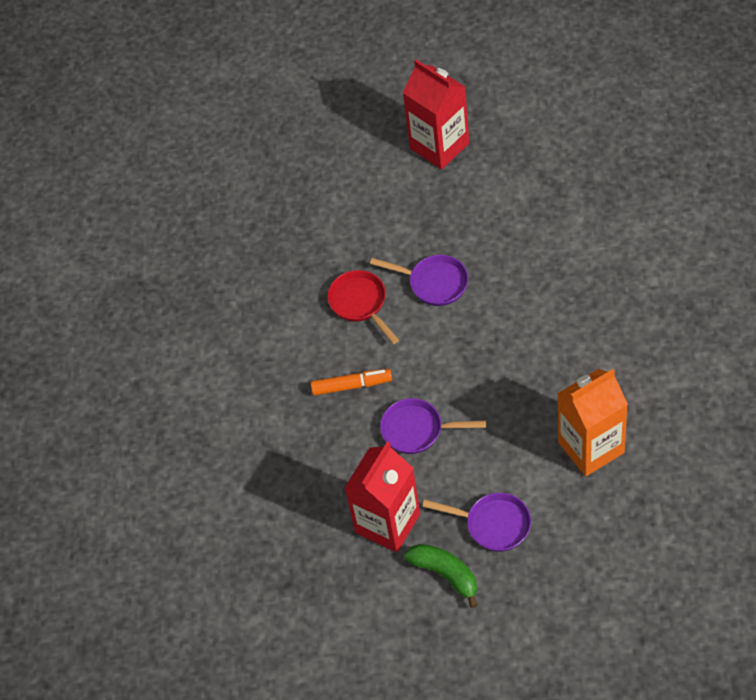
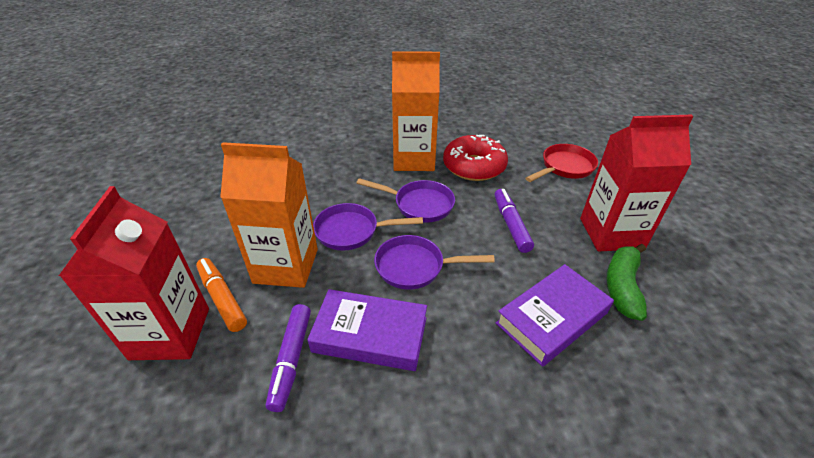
orange carton: 1 -> 2
purple book: 0 -> 2
purple marker: 0 -> 2
red donut: 0 -> 1

